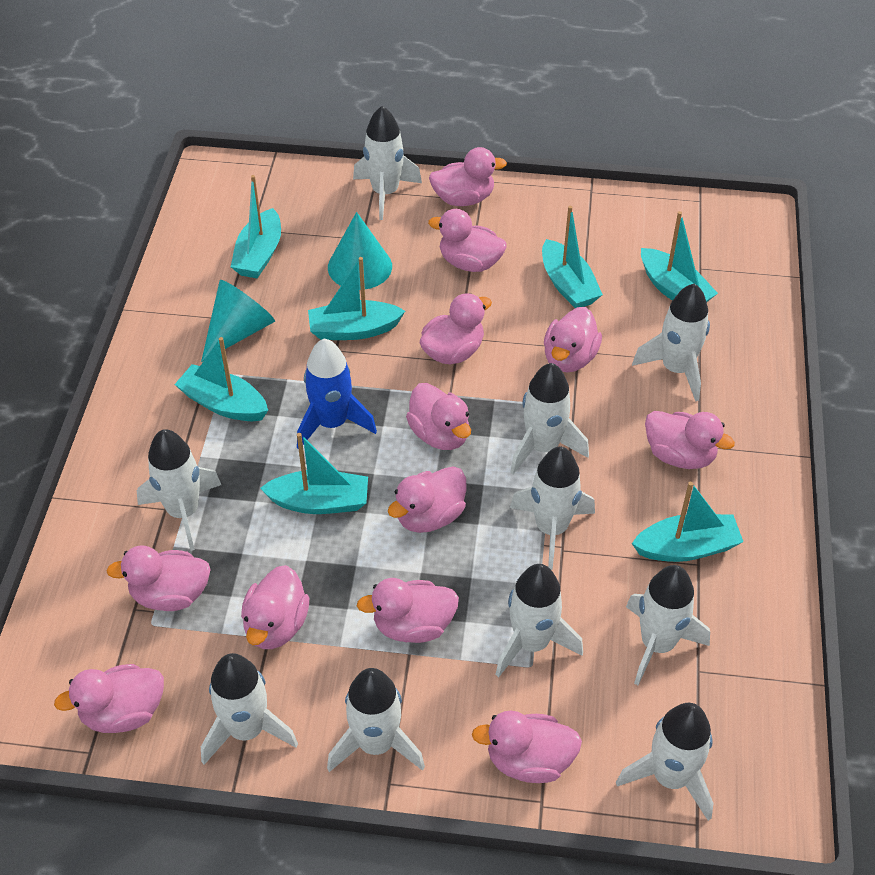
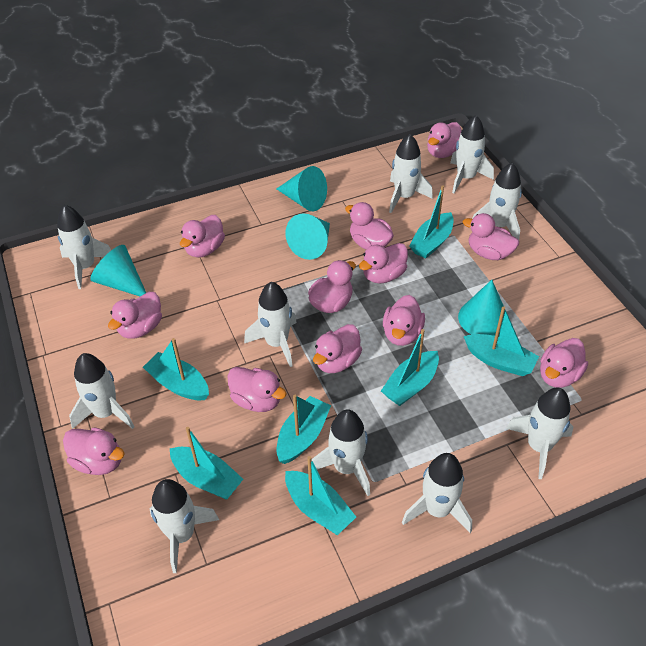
blue rocket: 1 -> 0
turquoise cone: 2 -> 4

